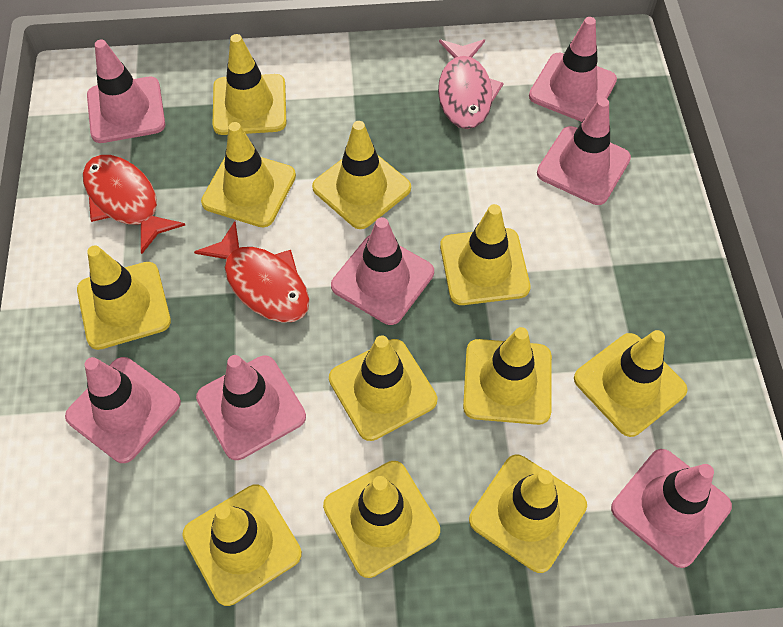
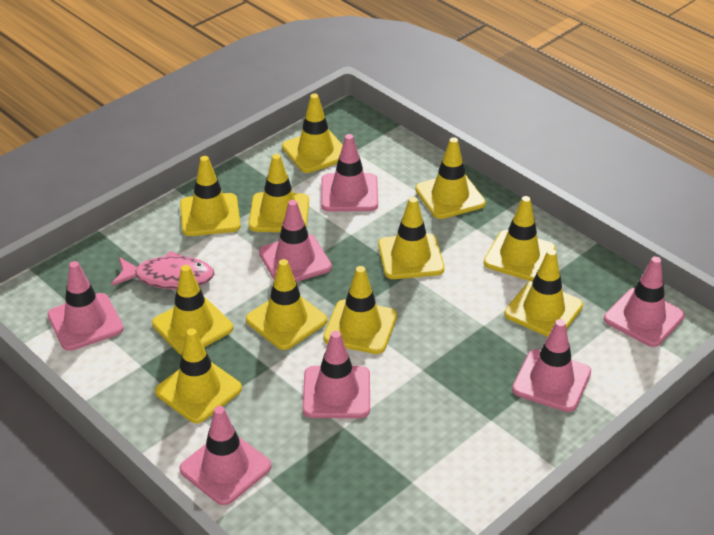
red fish: 2 -> 0

